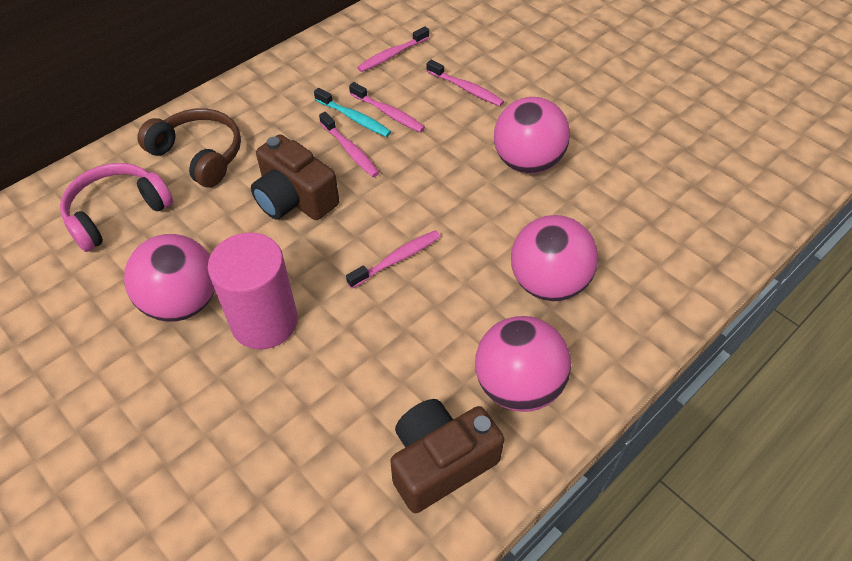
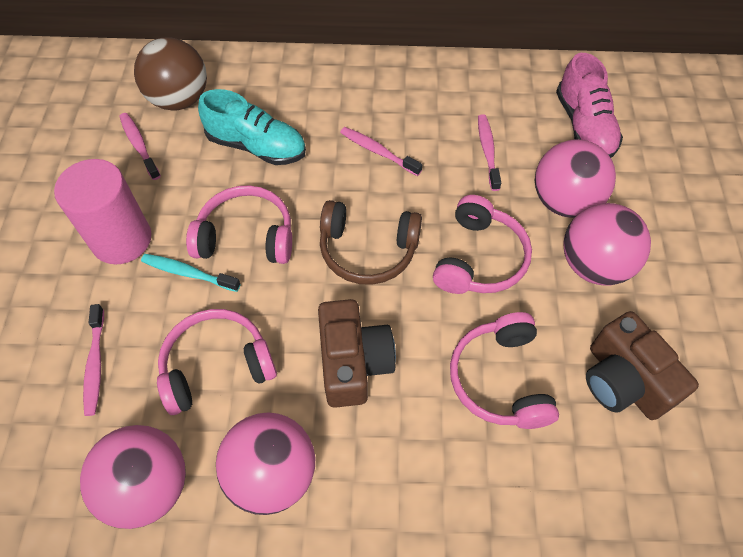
brown ball: 0 -> 1
pink headphones: 1 -> 4
pink shoe: 0 -> 1
pink toothbrush: 5 -> 4
turquoise shoe: 0 -> 1

